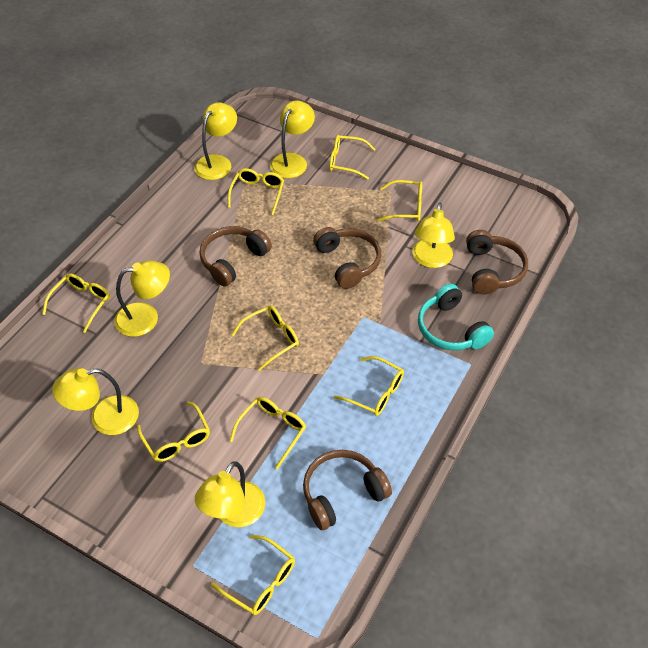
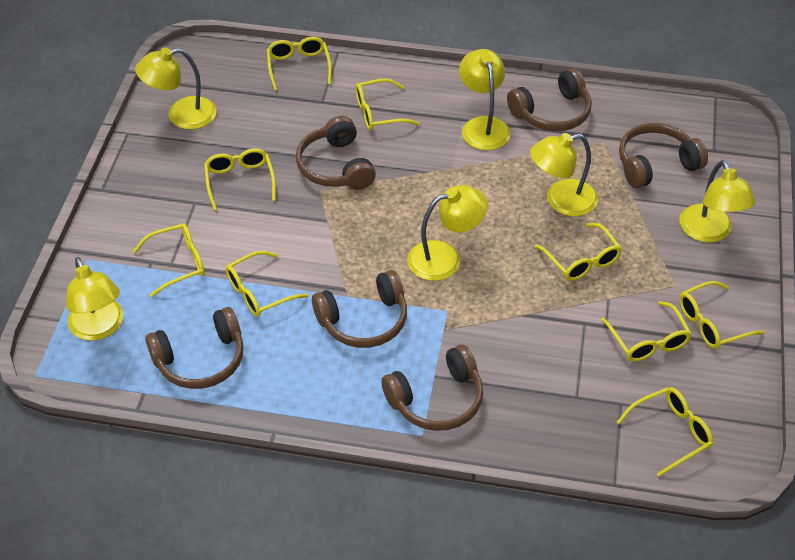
brown headphones: 4 -> 6
turquoise headphones: 1 -> 0

